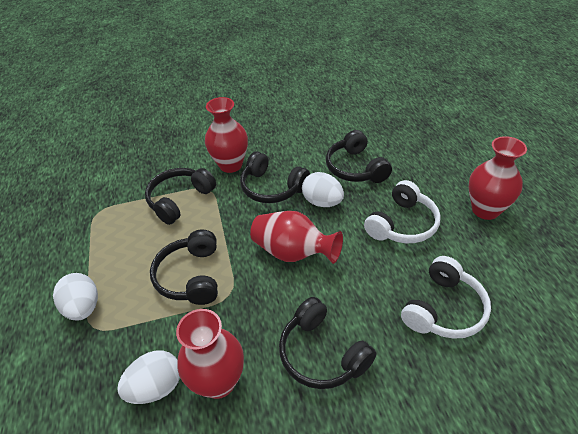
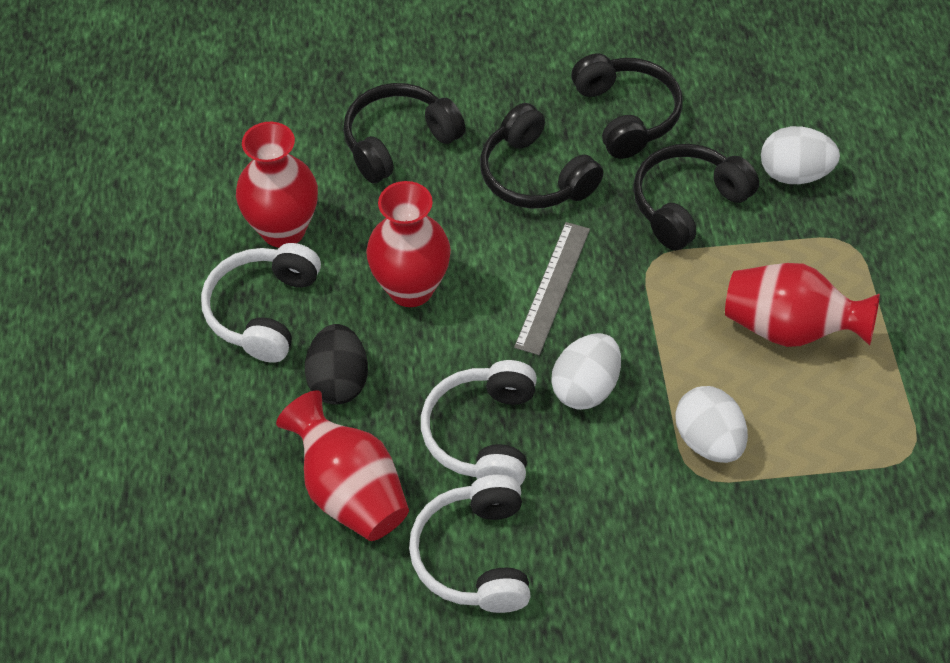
black egg: 0 -> 1
black headphones: 5 -> 4
grey ruler: 0 -> 1
white headphones: 2 -> 3

